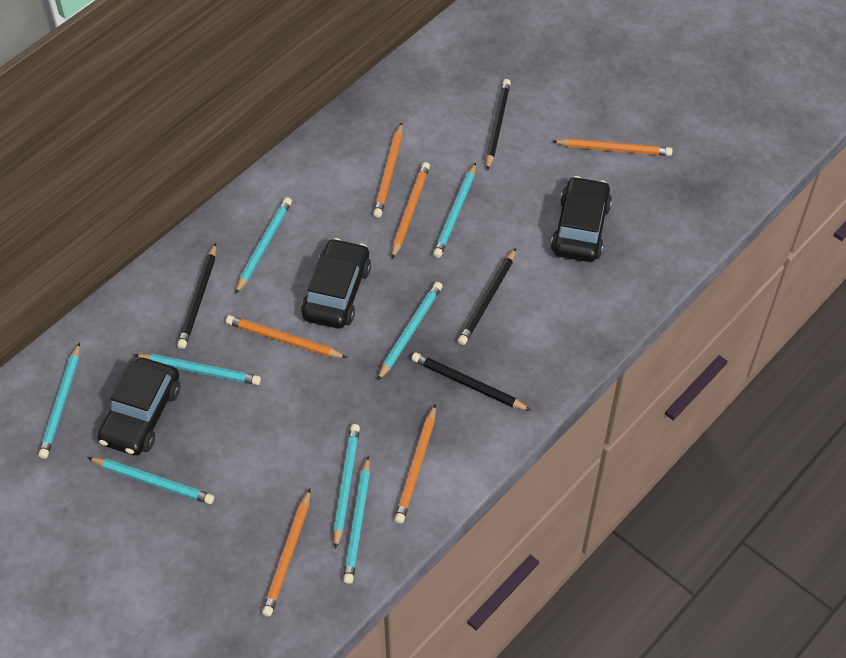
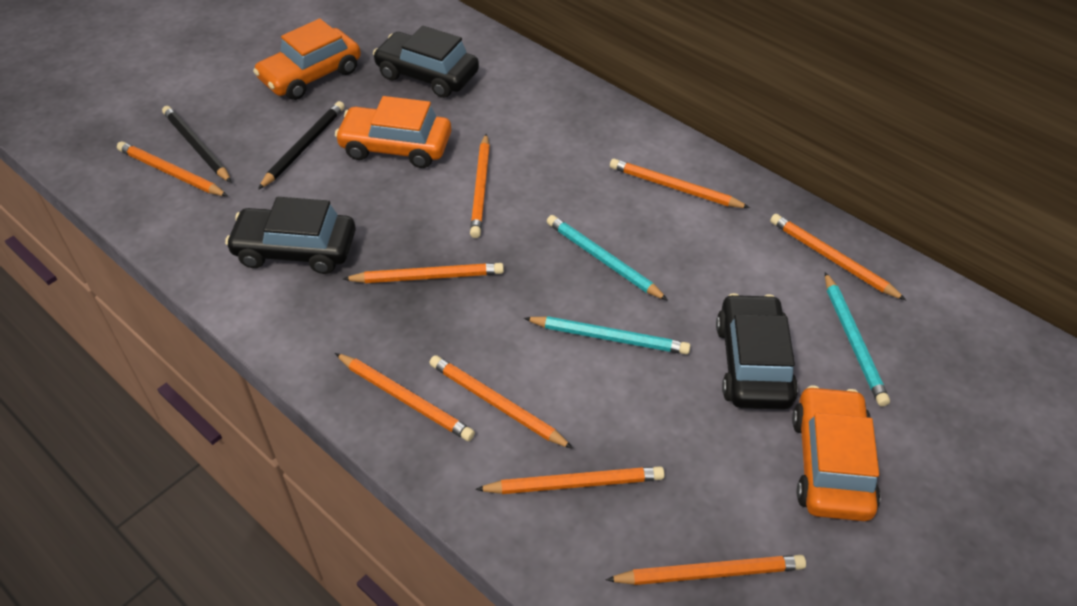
black pencil: 4 -> 2
orange car: 0 -> 3
orange pencil: 6 -> 9
turquoise pencil: 8 -> 3

